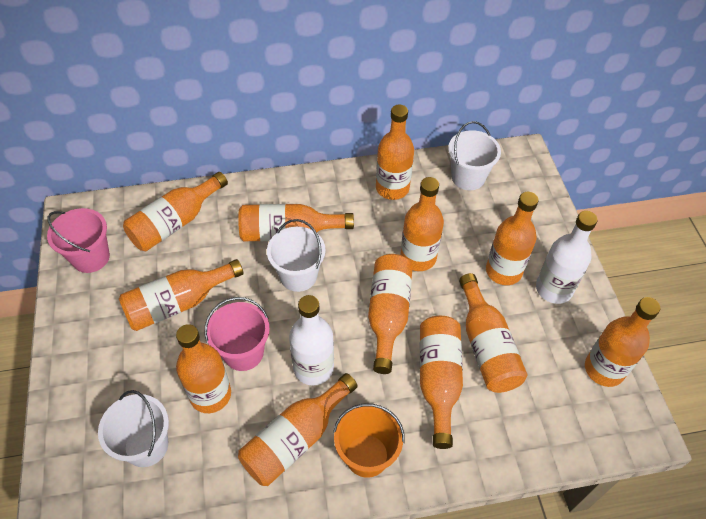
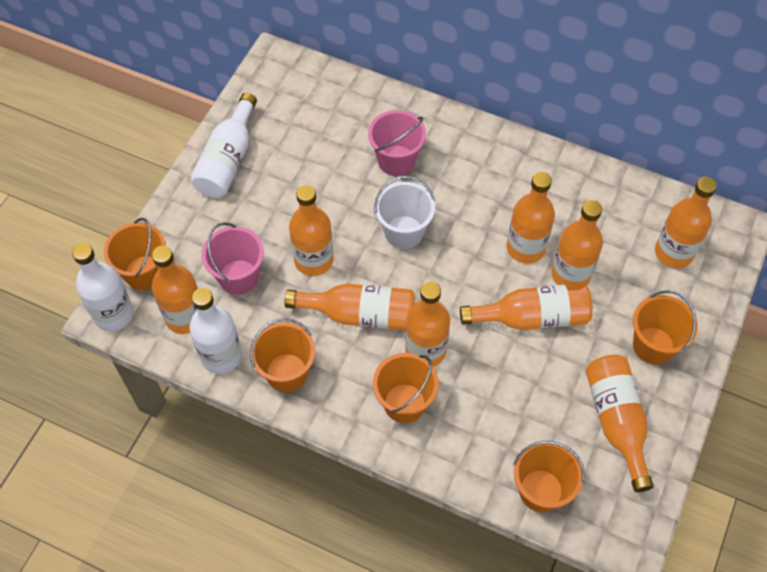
orange bottle: 12 -> 9
orange bucket: 1 -> 5
white bottle: 2 -> 3
white bucket: 3 -> 1

